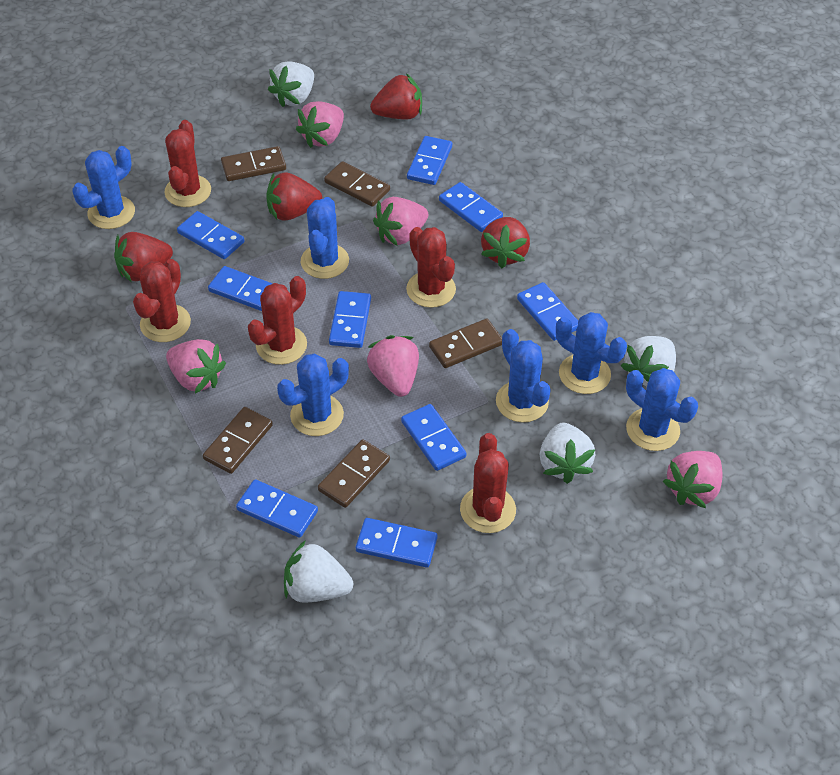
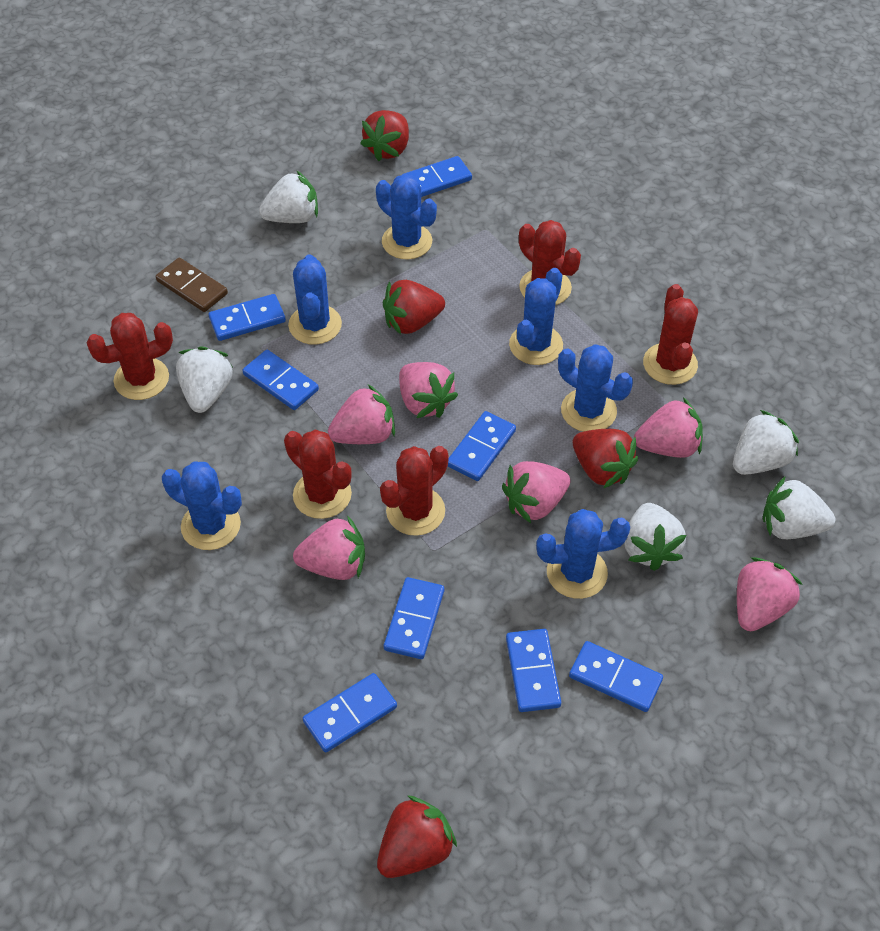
blue domino: 9 -> 8
brown domino: 5 -> 1
pink strawberry: 5 -> 6
white strawberry: 4 -> 5

